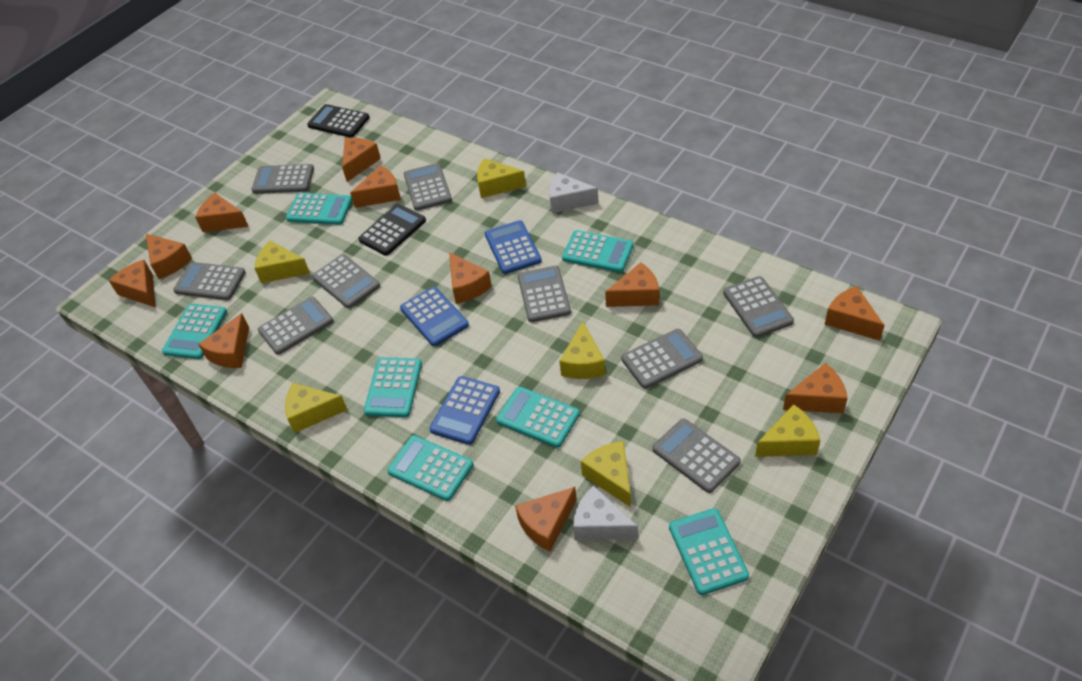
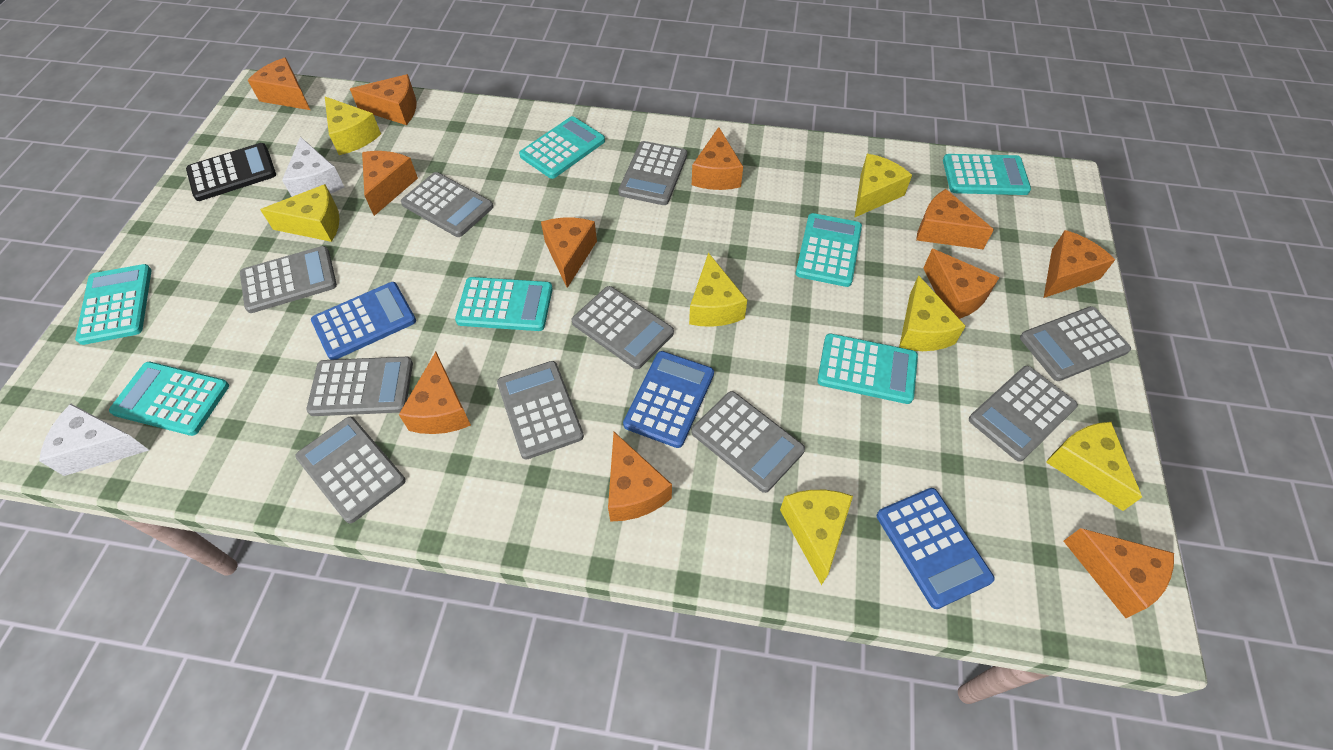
black calculator: 2 -> 1
grey calculator: 9 -> 10
yellow cheese: 6 -> 7

